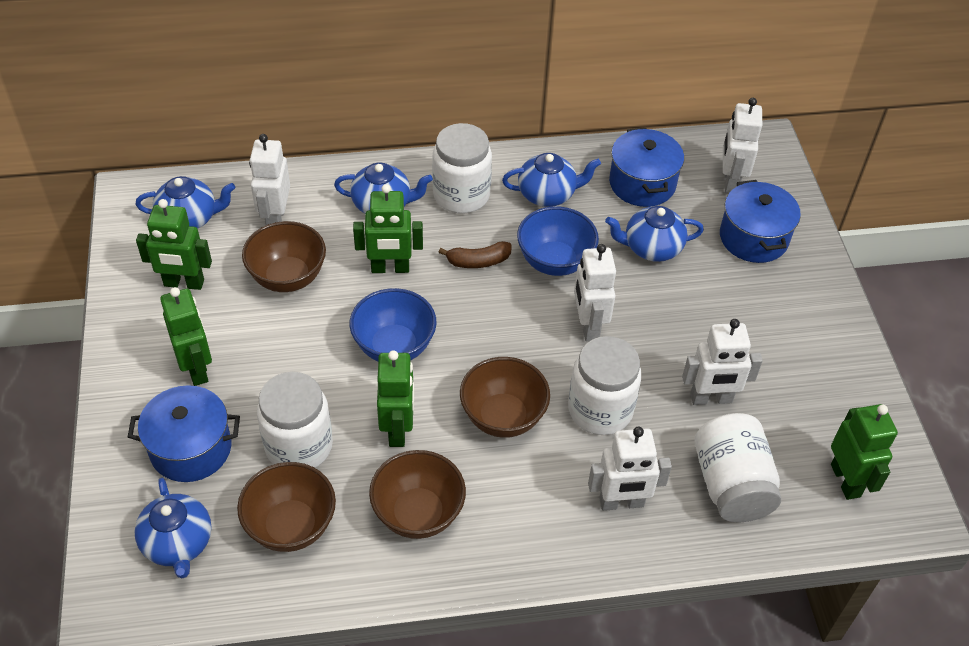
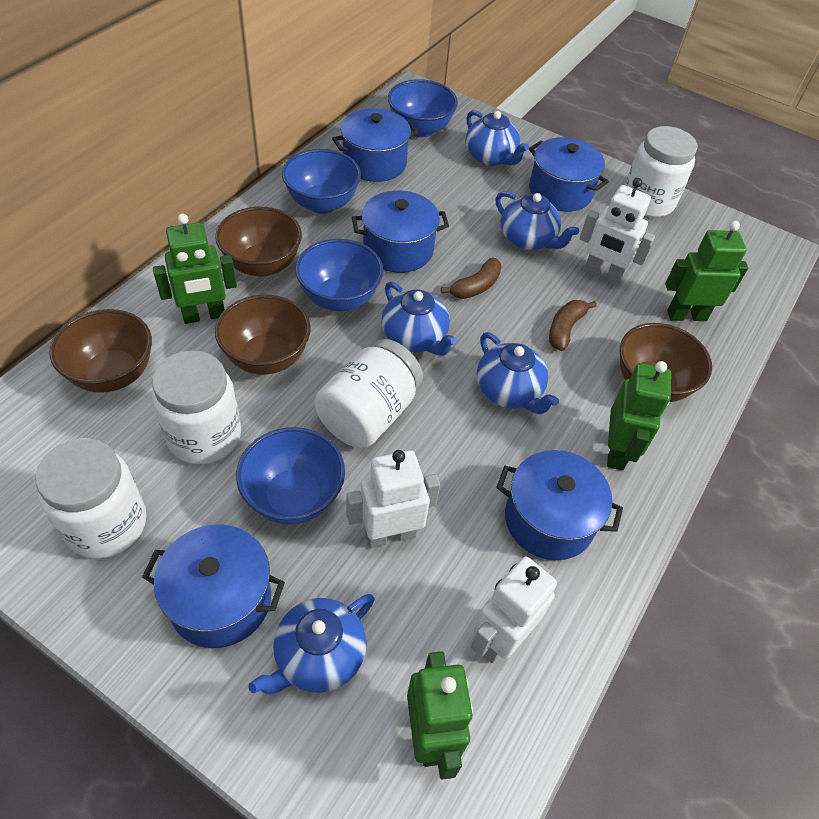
blue bowl: 2 -> 4
blue pot: 3 -> 5
brown banana: 1 -> 2
green robot: 5 -> 4
white robot: 5 -> 3

